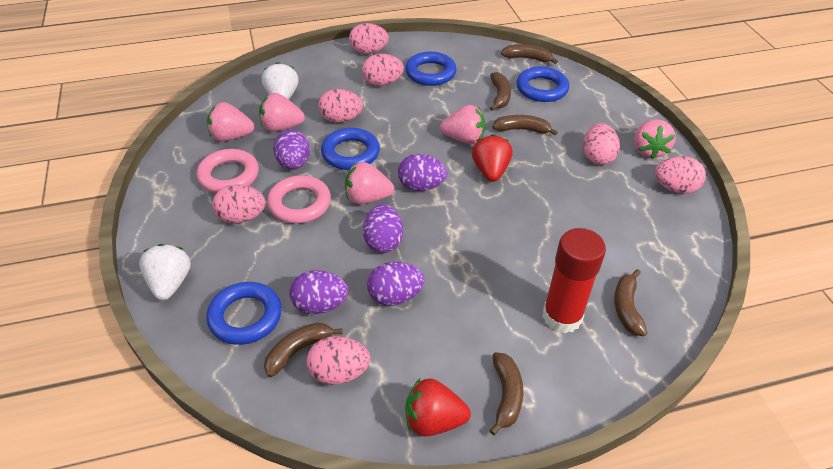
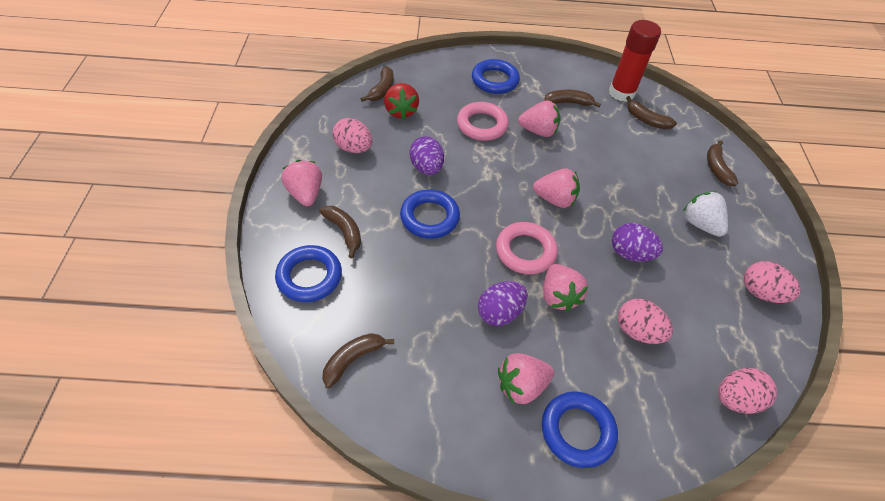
pink egg: 7 -> 4
purple egg: 5 -> 3
red strawberry: 2 -> 1
white strawberry: 2 -> 1

